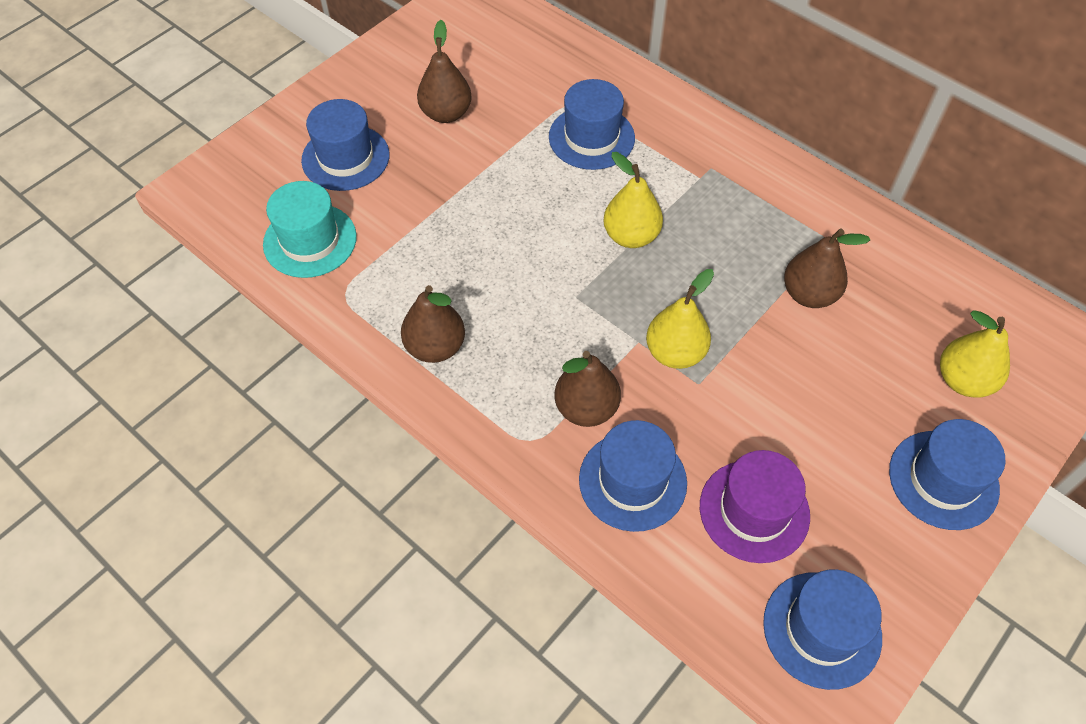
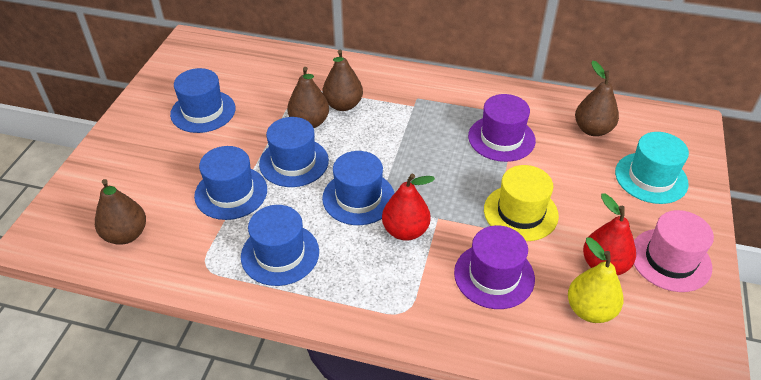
pink hat: 0 -> 1
purple hat: 1 -> 2
red pear: 0 -> 2
yellow hat: 0 -> 1
yellow pear: 3 -> 1

